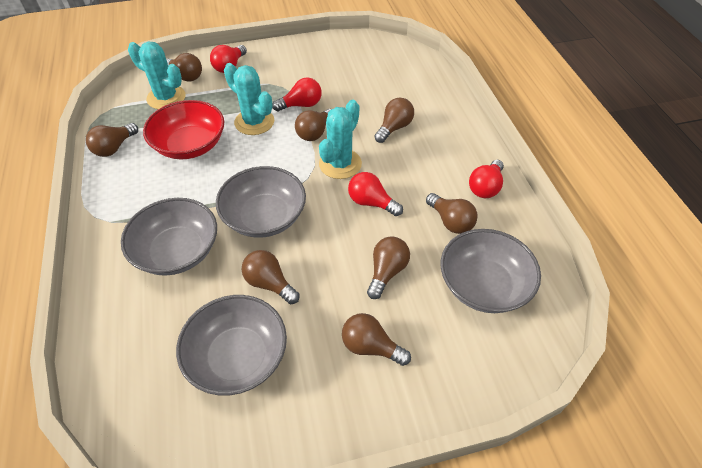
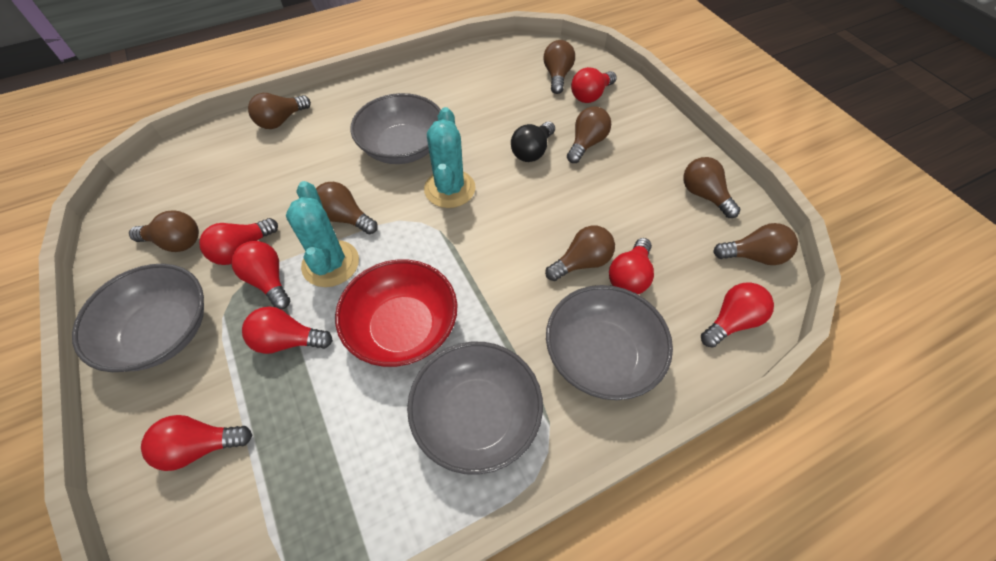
black light bulb: 0 -> 1
red light bulb: 4 -> 7
turquoise cactus: 3 -> 2

